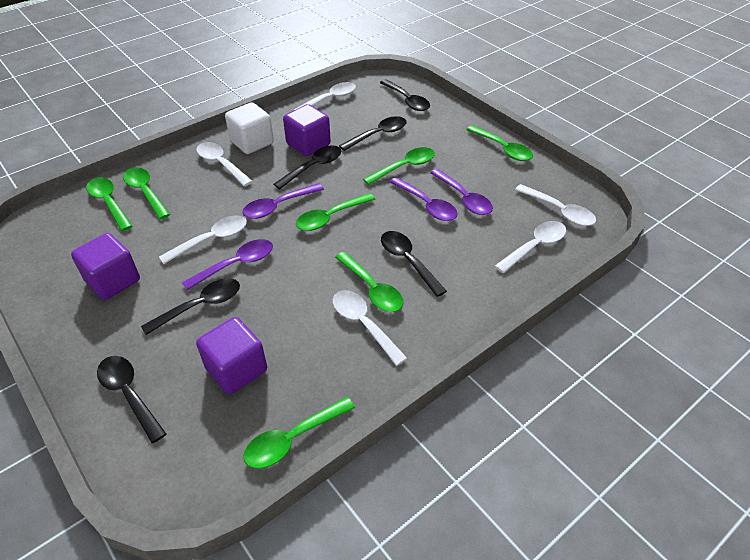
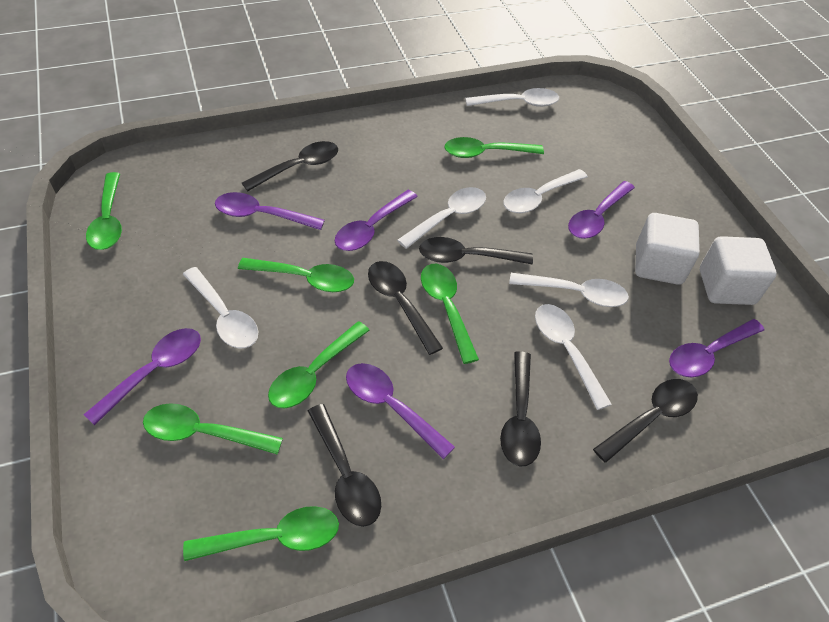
purple cube: 3 -> 0
purple spoon: 4 -> 6
white cube: 1 -> 2

